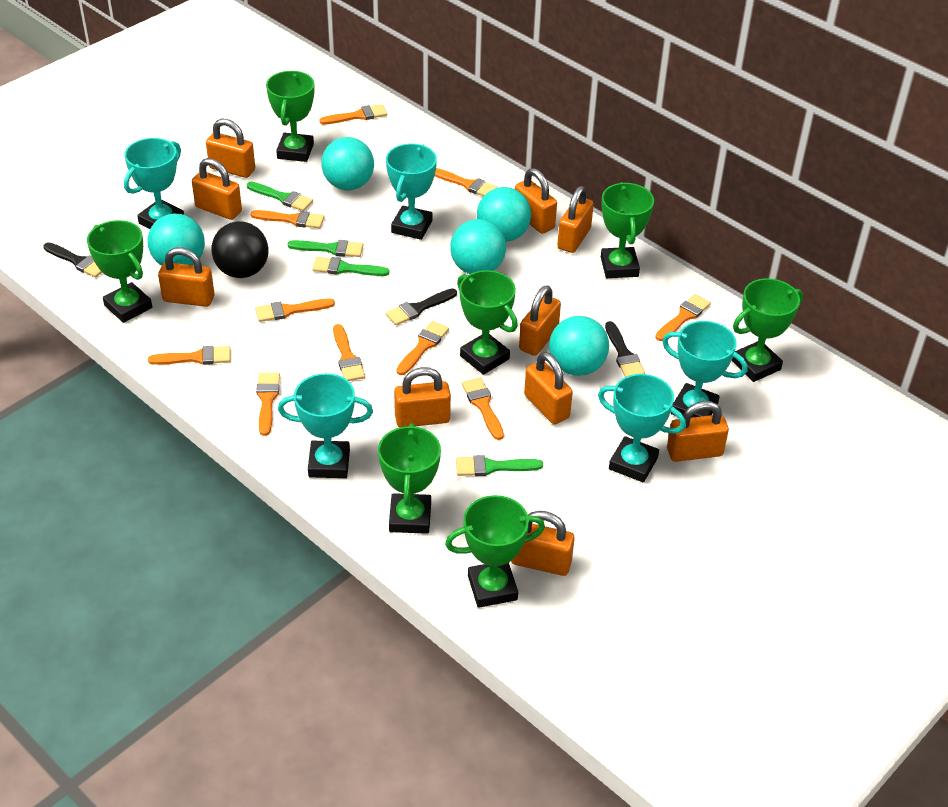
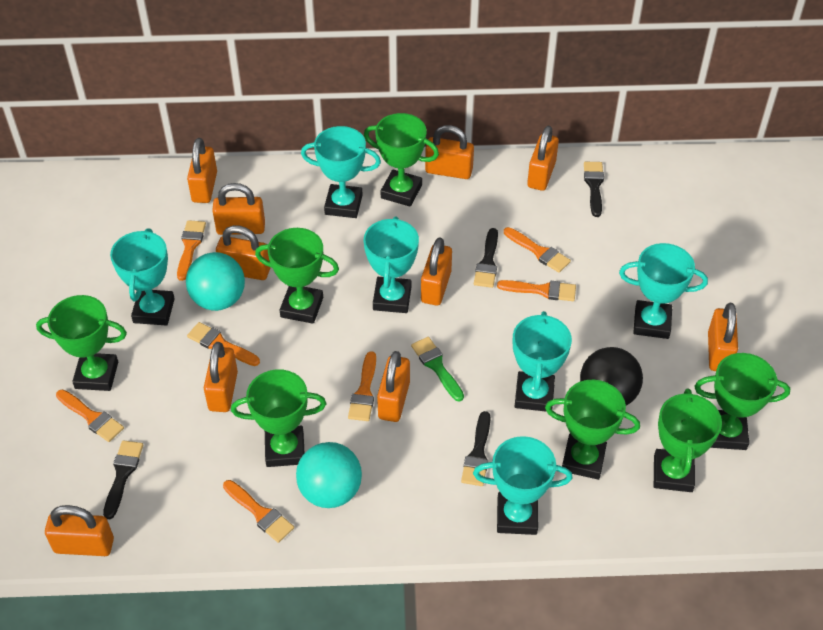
black brush: 3 -> 4
green brush: 4 -> 1
orange brush: 10 -> 7
turquoise ball: 5 -> 2
turquoise trophy: 5 -> 6

